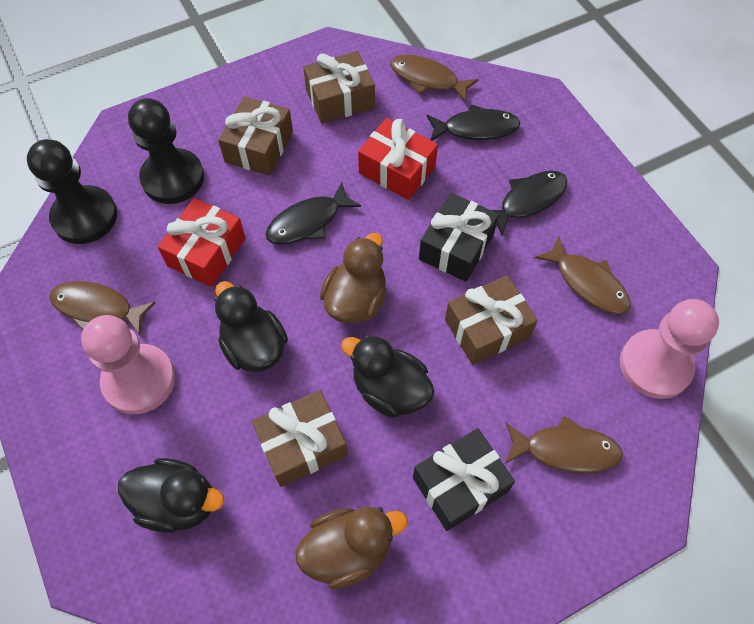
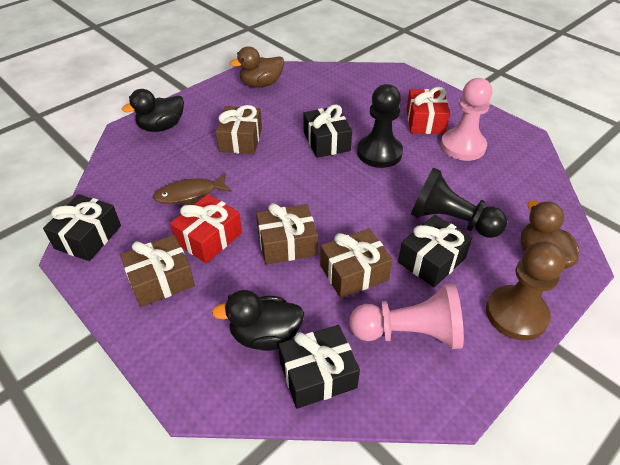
black duck: 3 -> 2
black fish: 3 -> 0
black gift: 2 -> 4
brown fish: 4 -> 1
brown pawn: 0 -> 1

